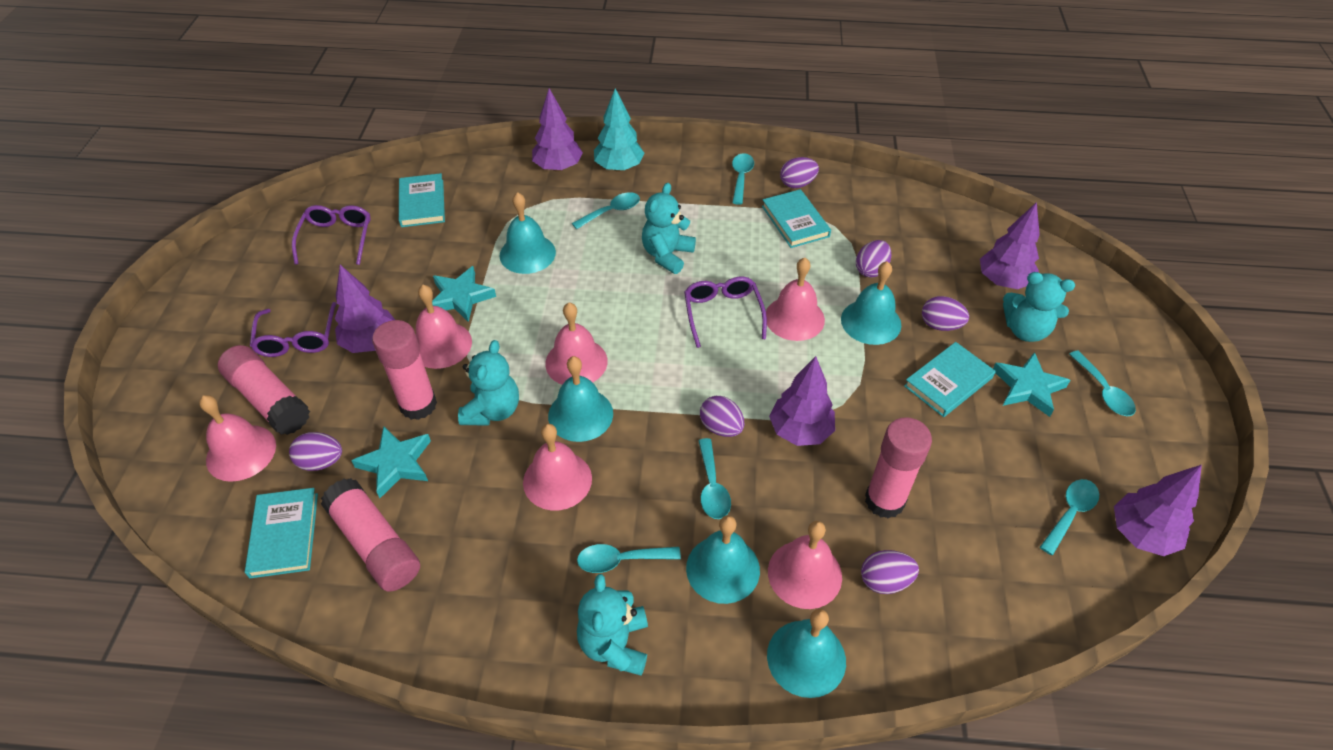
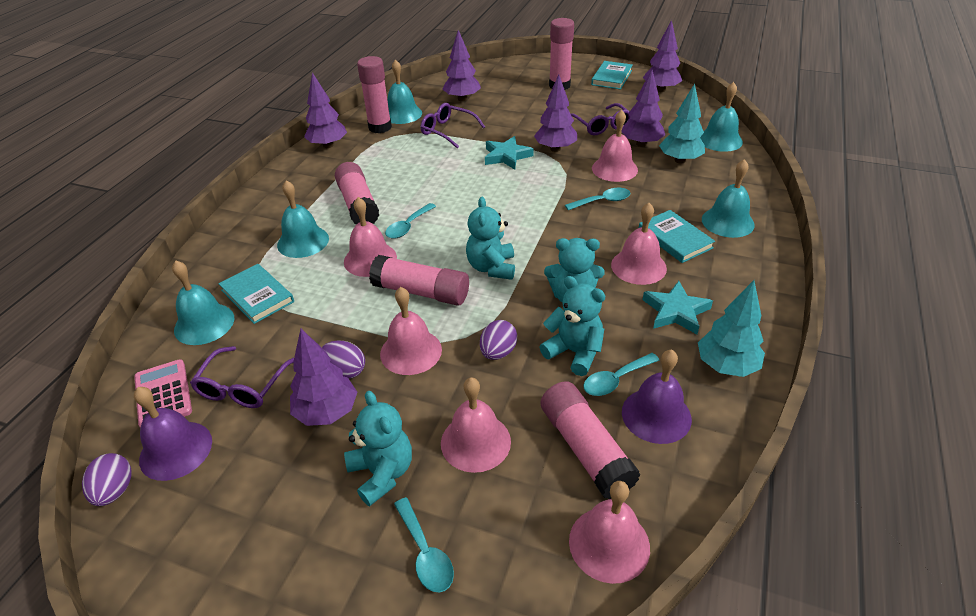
pink calculator: 0 -> 1
pink glue stick: 4 -> 5
purple bell: 0 -> 2
purple egg: 6 -> 3
purple tree: 5 -> 6
turquoise book: 4 -> 3
turquoise spoon: 6 -> 4
turquoise star: 3 -> 2
turquoise tree: 1 -> 2

